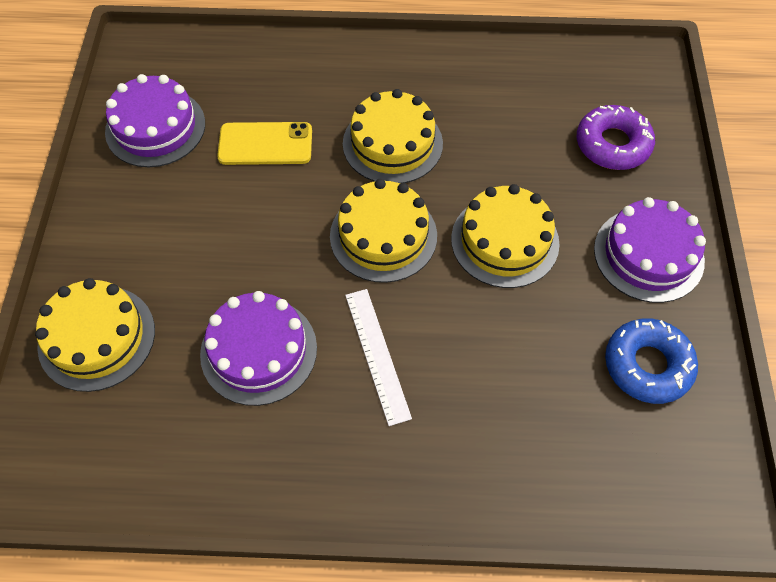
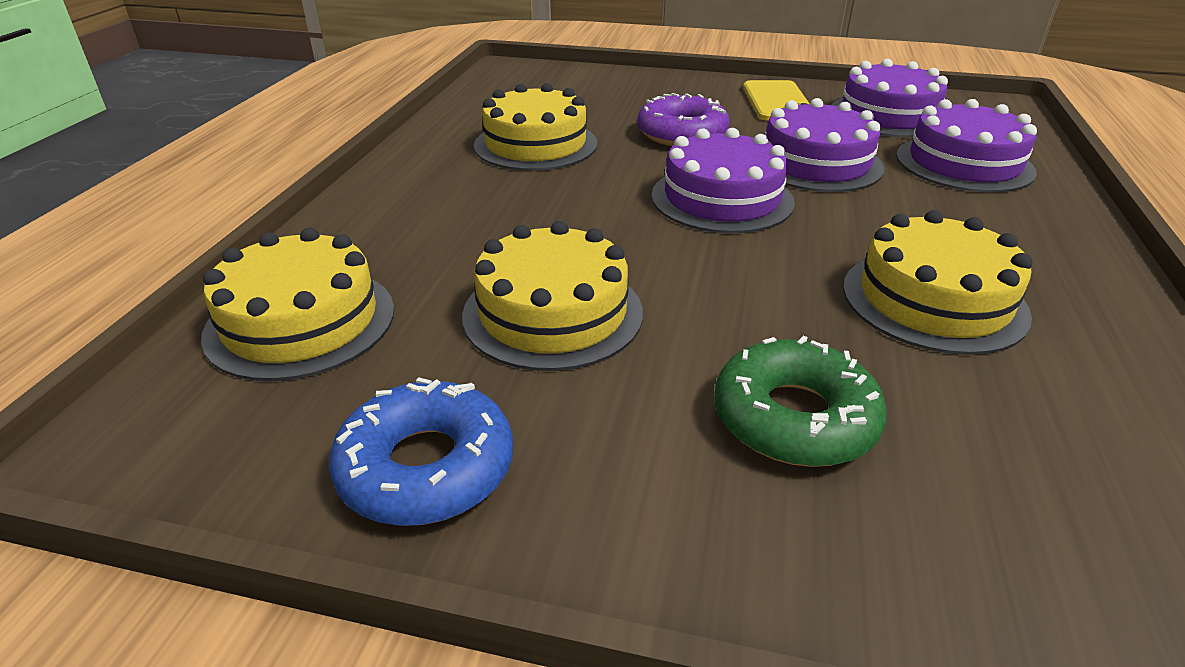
green donut: 0 -> 1
purple cake: 3 -> 4
white ruler: 1 -> 0

